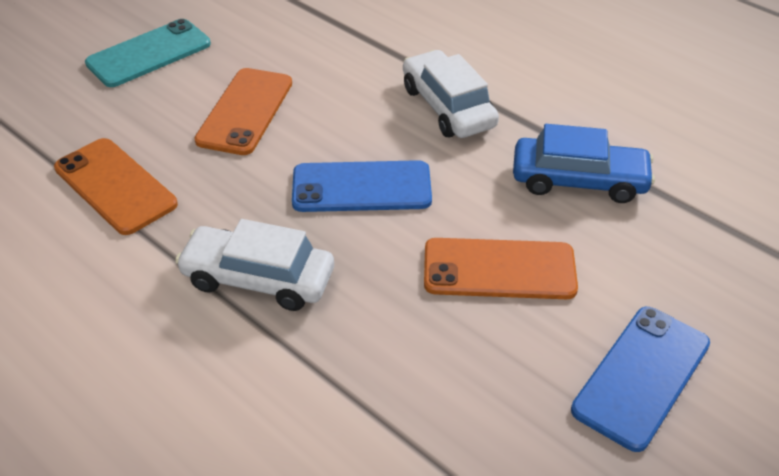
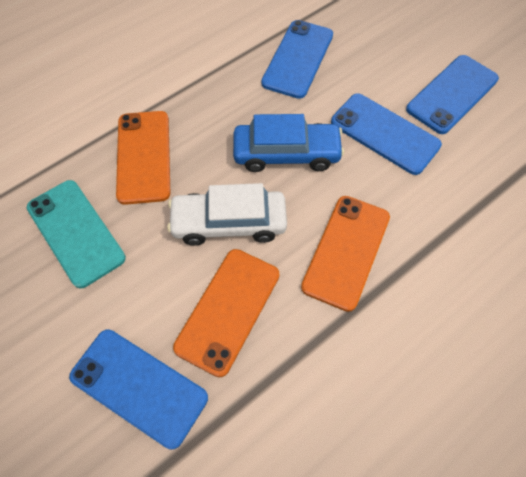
blue phone: 2 -> 4
white car: 2 -> 1

